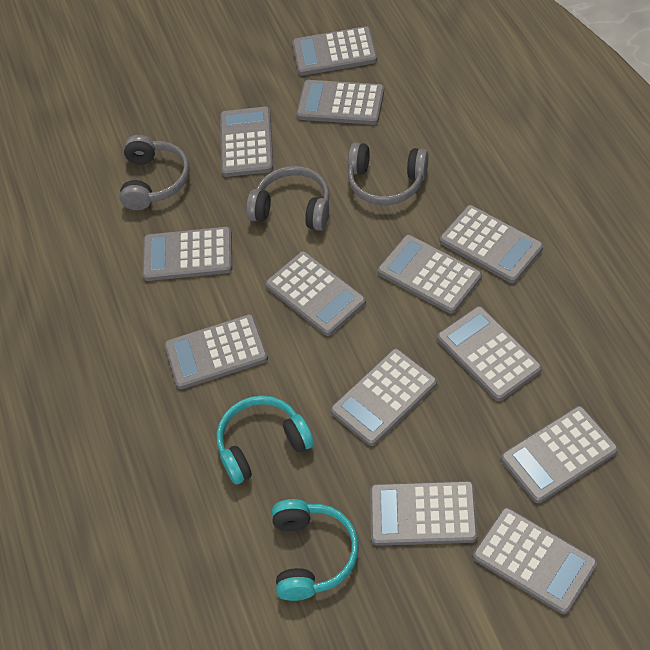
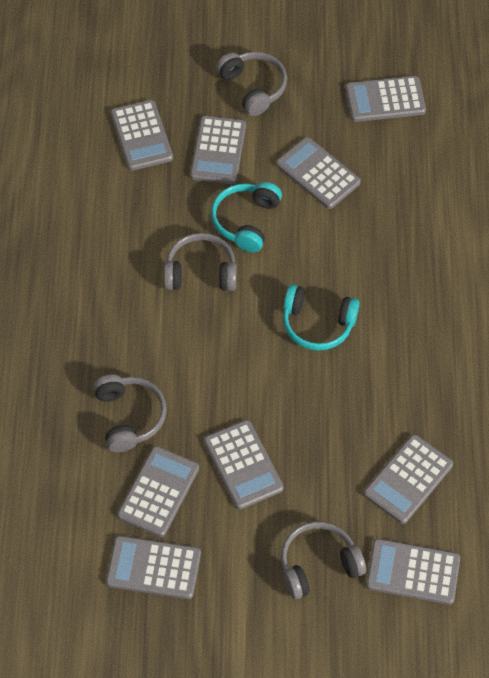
grey calculator: 13 -> 9
grey headphones: 3 -> 4

